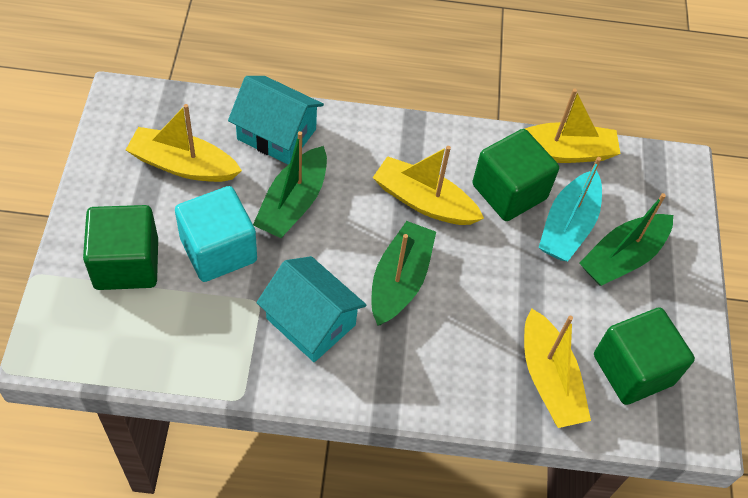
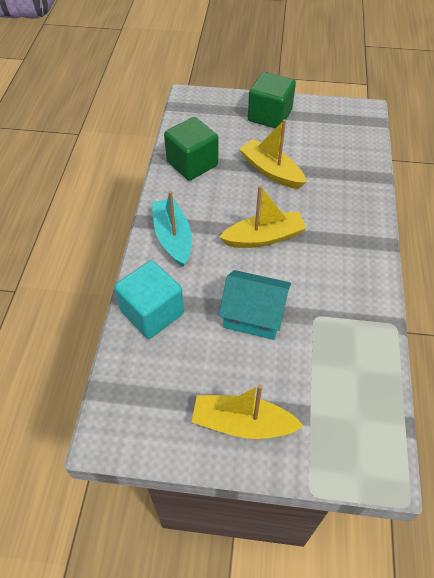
green boat: 3 -> 0
green cube: 3 -> 2
turquoise house: 2 -> 1
yellow boat: 4 -> 3

